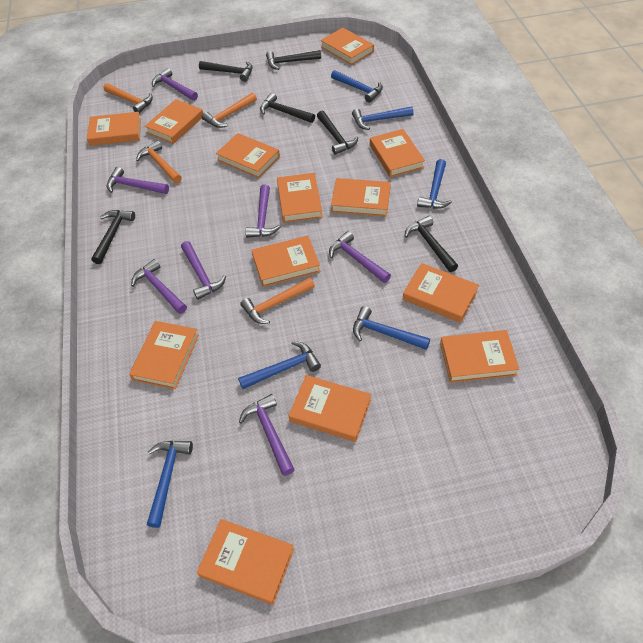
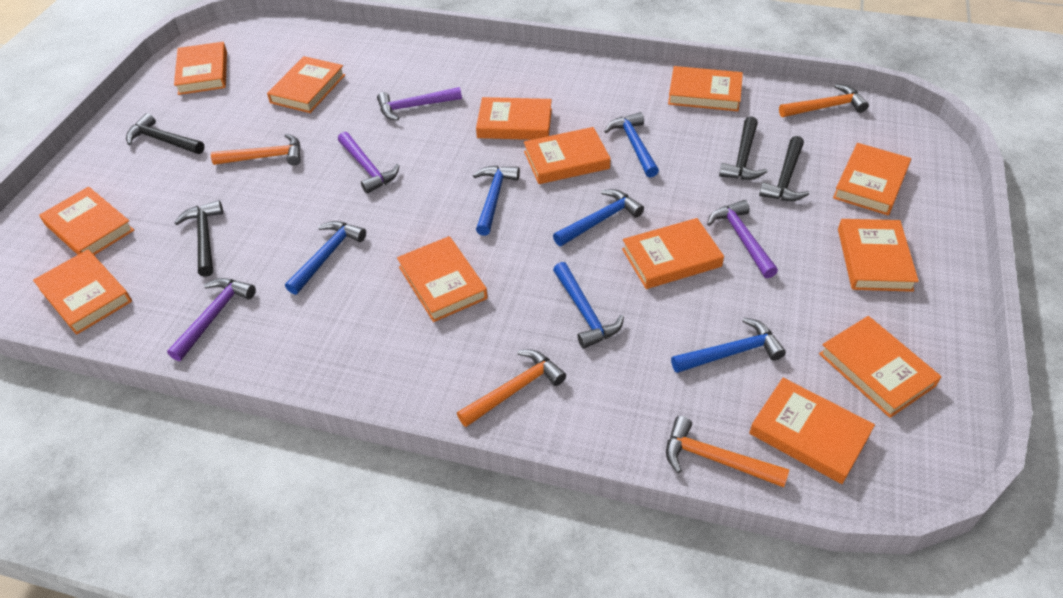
black hammer: 6 -> 4
purple hammer: 7 -> 4

